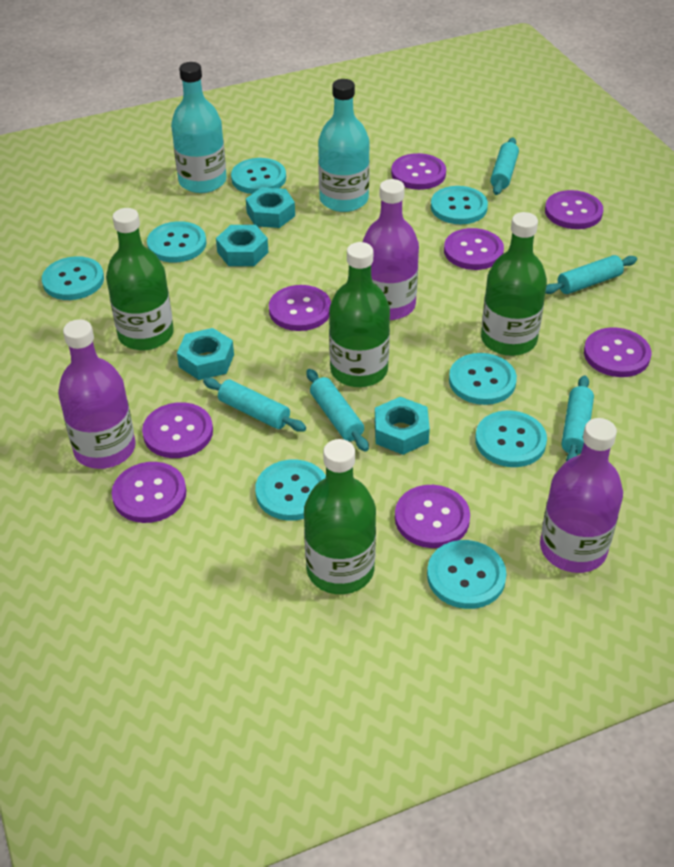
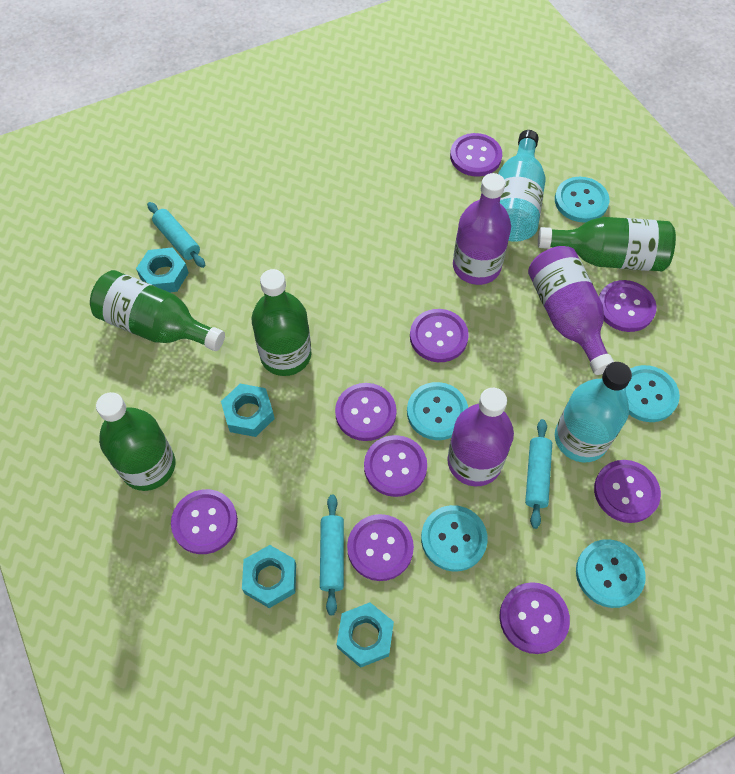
purple button: 8 -> 9
turquoise button: 8 -> 5
turquoise rolling pin: 5 -> 3

